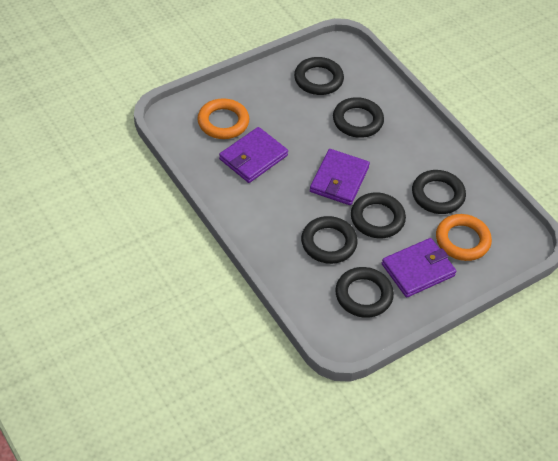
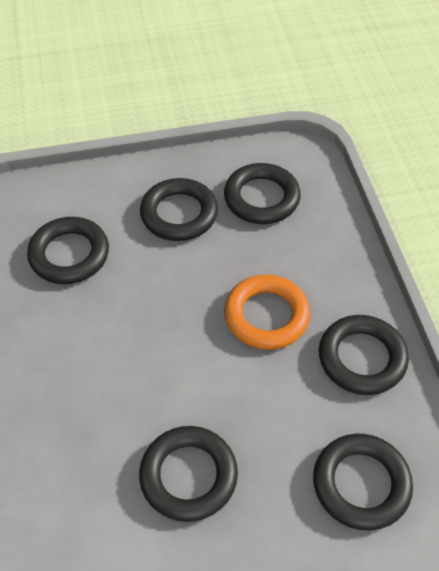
orange ring: 2 -> 1
purple wallet: 3 -> 0

